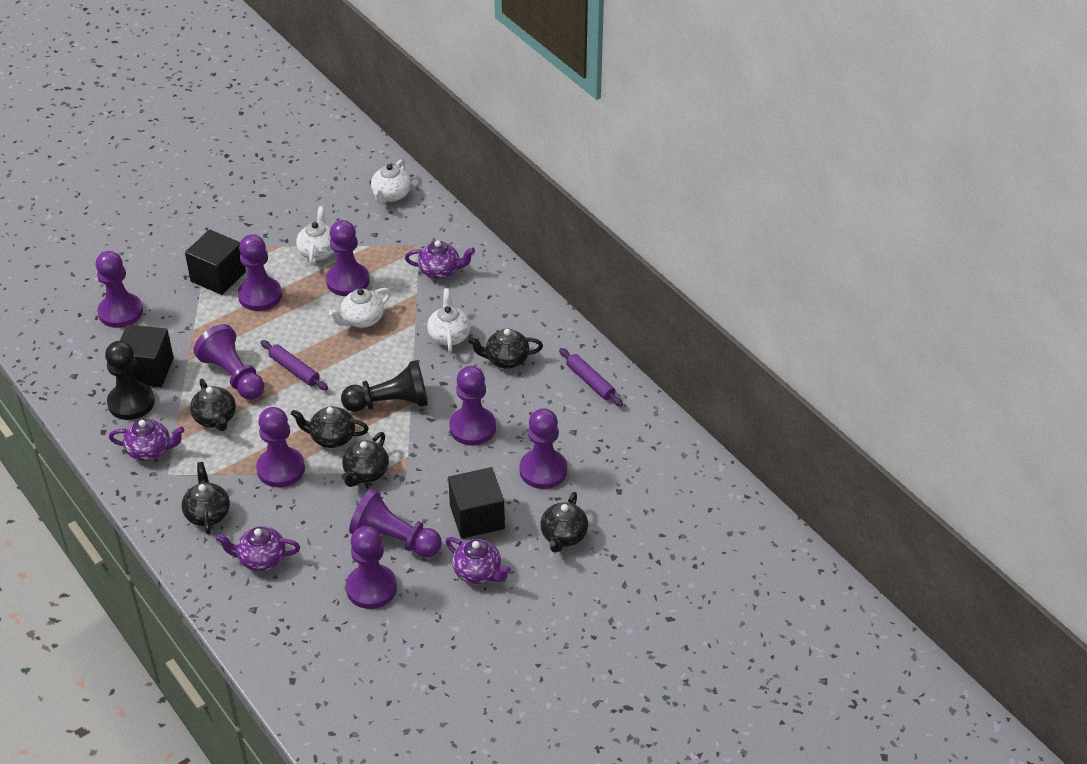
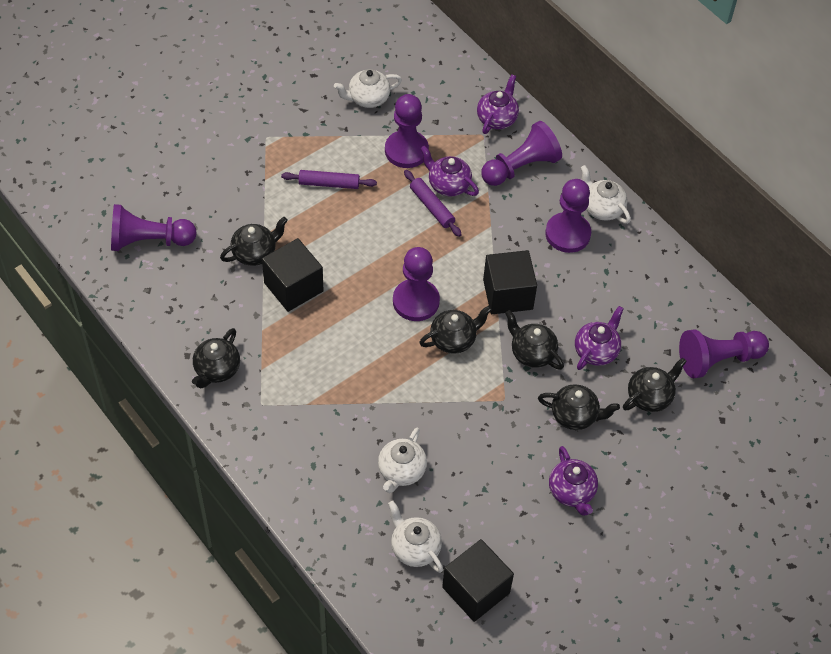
black pawn: 2 -> 0
purple pawn: 9 -> 6

